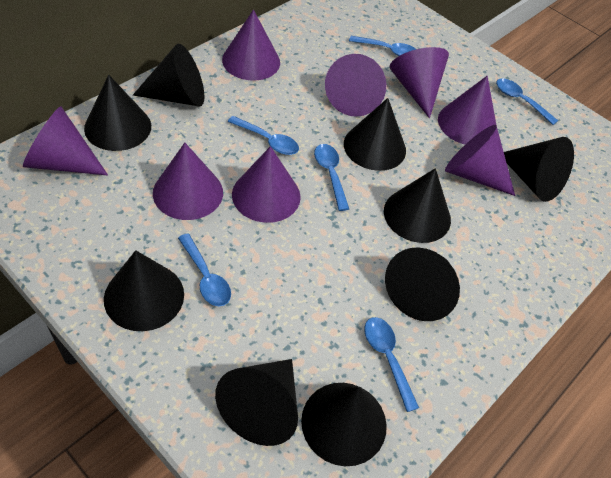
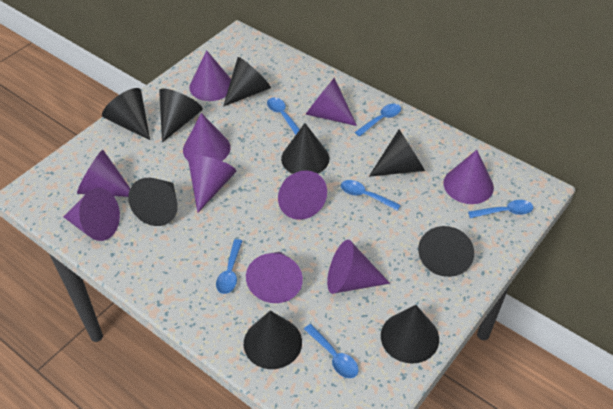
purple cone: 8 -> 10

